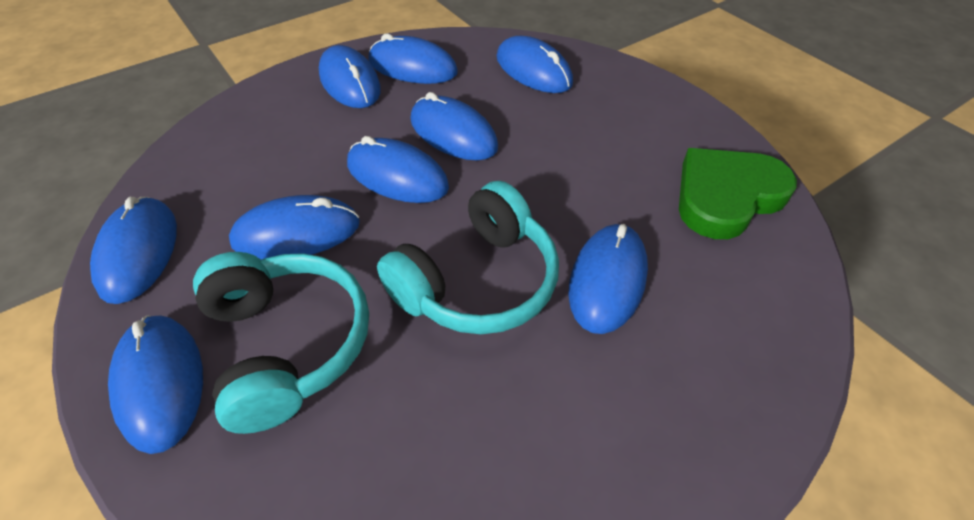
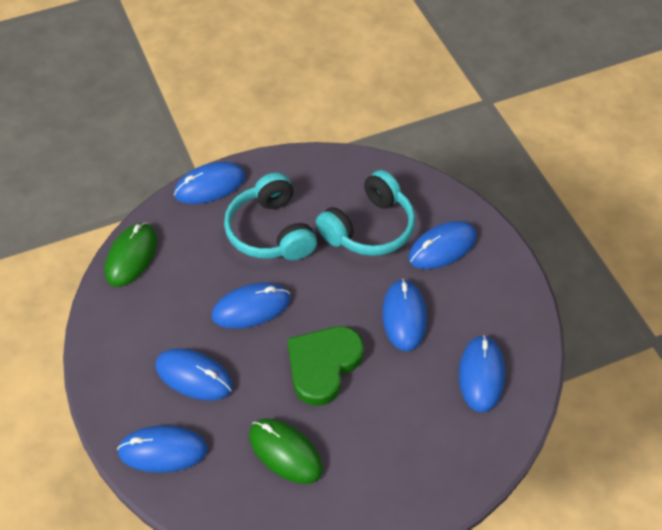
blue mouse: 9 -> 7
green mouse: 0 -> 2

